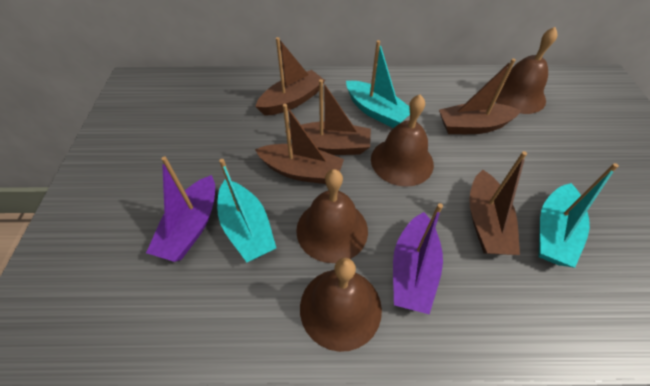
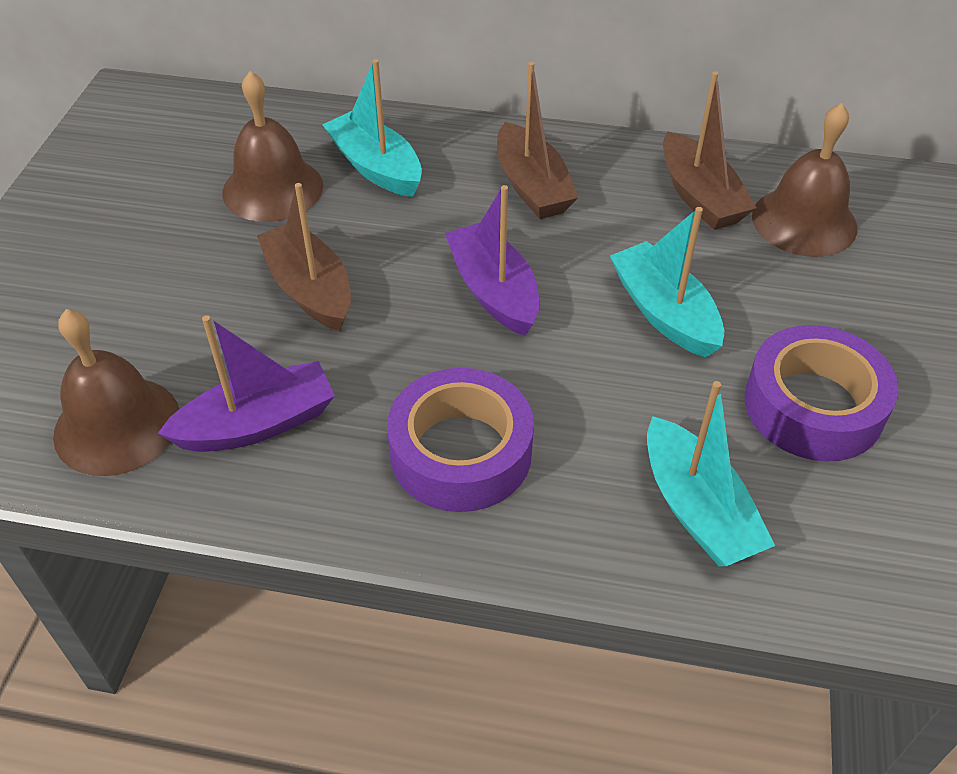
brown bell: 4 -> 3
brown boat: 5 -> 3
purple tape: 0 -> 2

